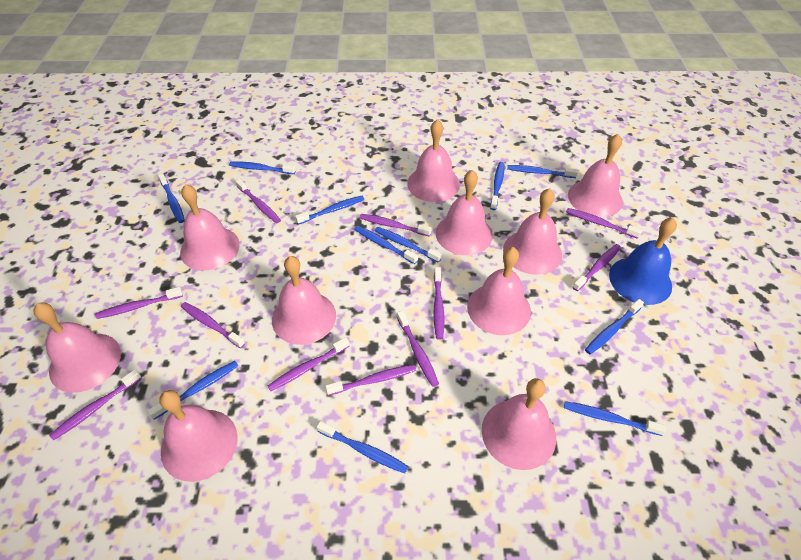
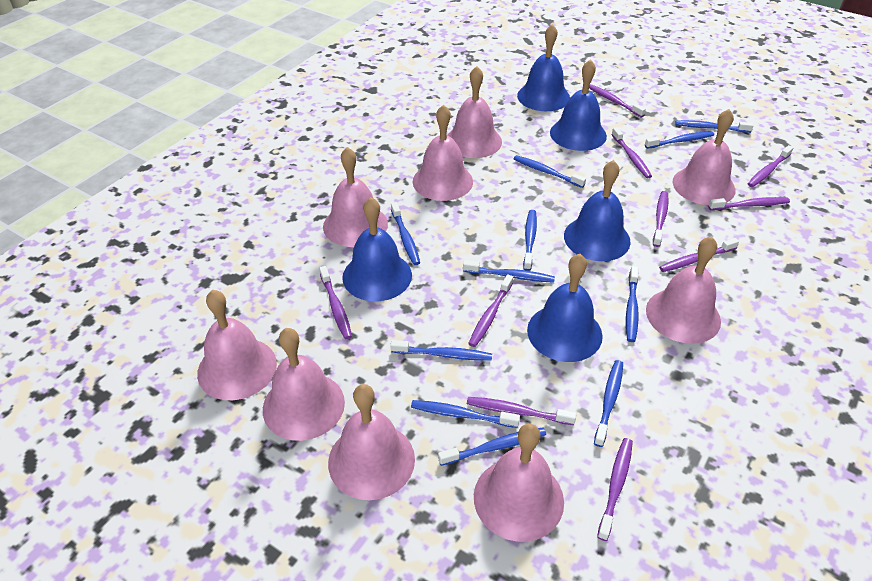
blue bell: 1 -> 5
pink bell: 10 -> 9
purple toothbrush: 11 -> 10

